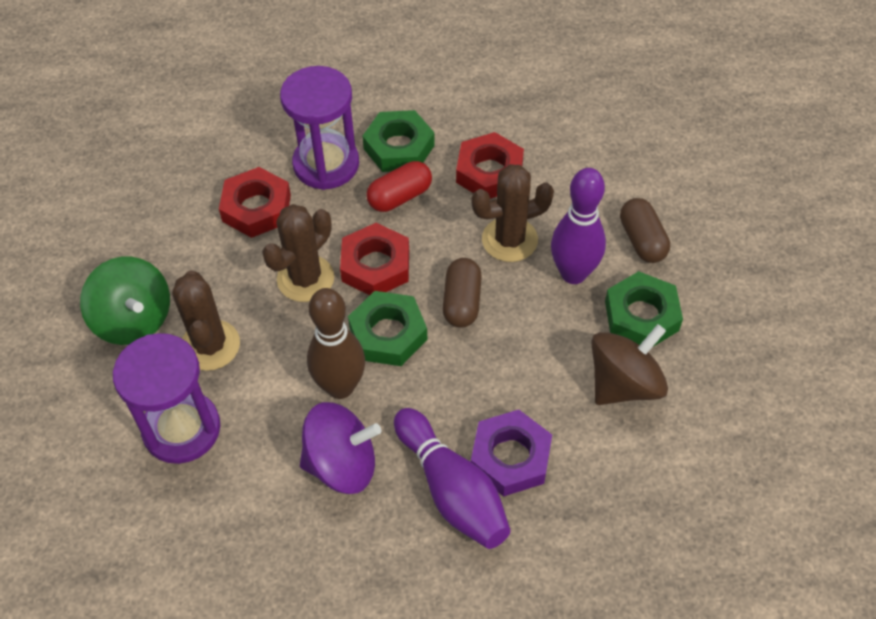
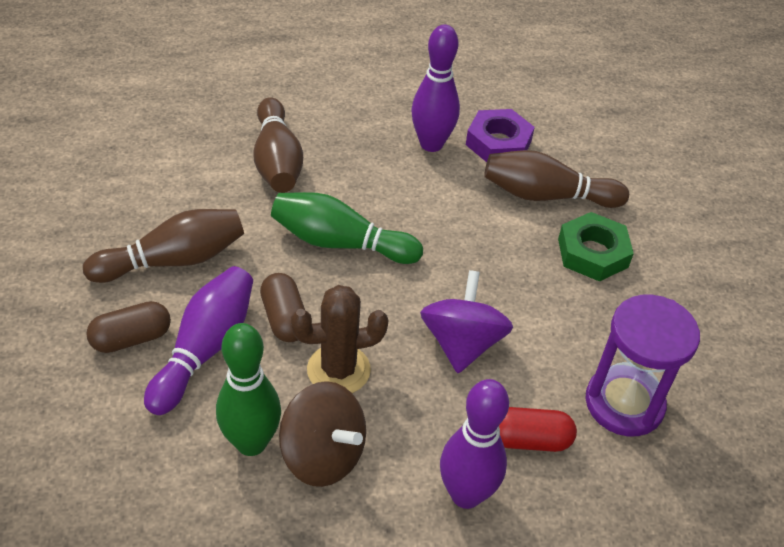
brown bowling pin: 1 -> 3
brown cactus: 3 -> 1
green bowling pin: 0 -> 2
green nut: 3 -> 1
green spinning top: 1 -> 0
purple bowling pin: 2 -> 3
purple hourglass: 2 -> 1
red nut: 3 -> 0

